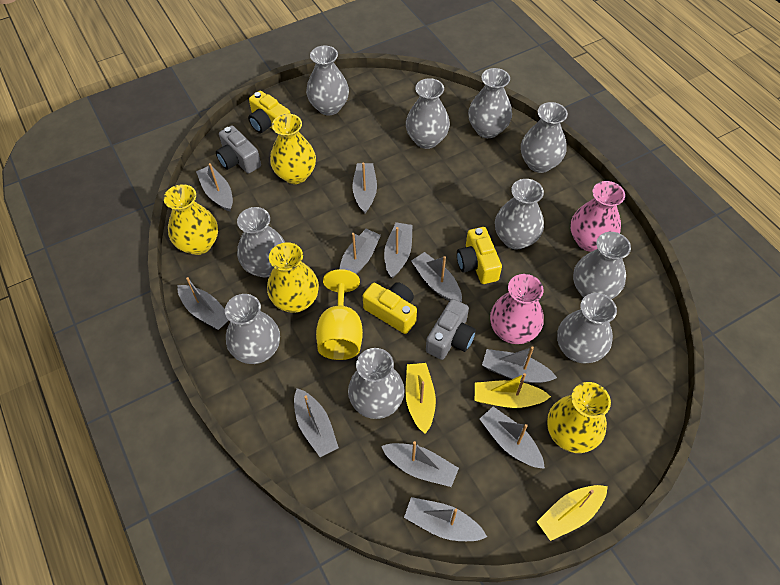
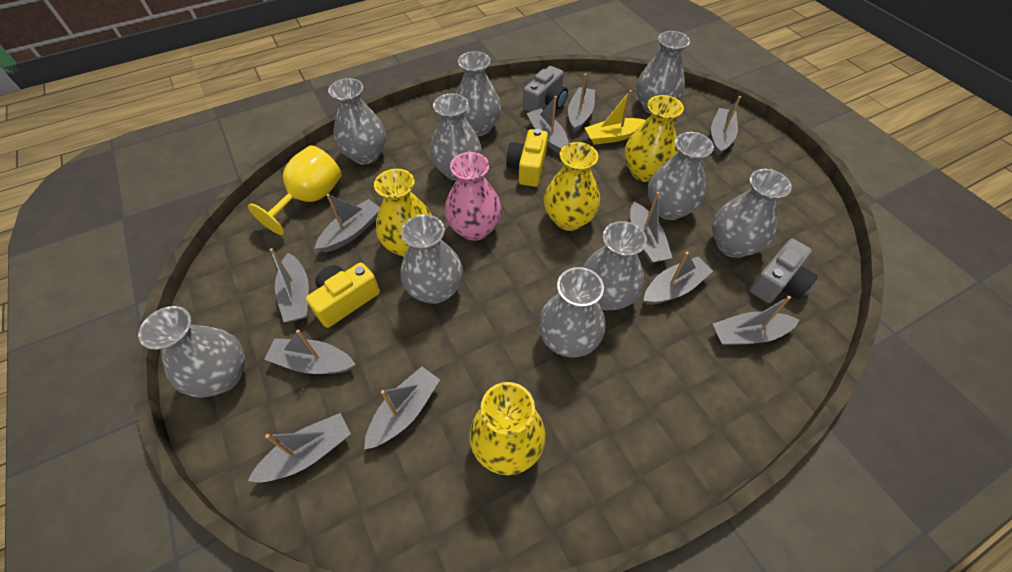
pink vase: 2 -> 1
yellow boat: 3 -> 1
yellow camera: 3 -> 2

